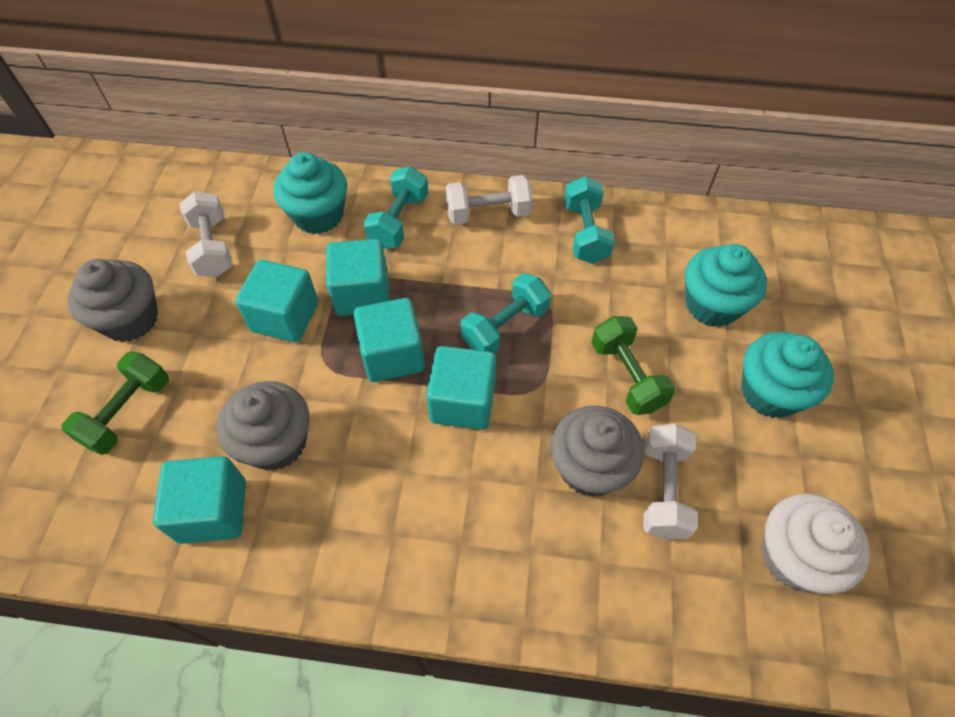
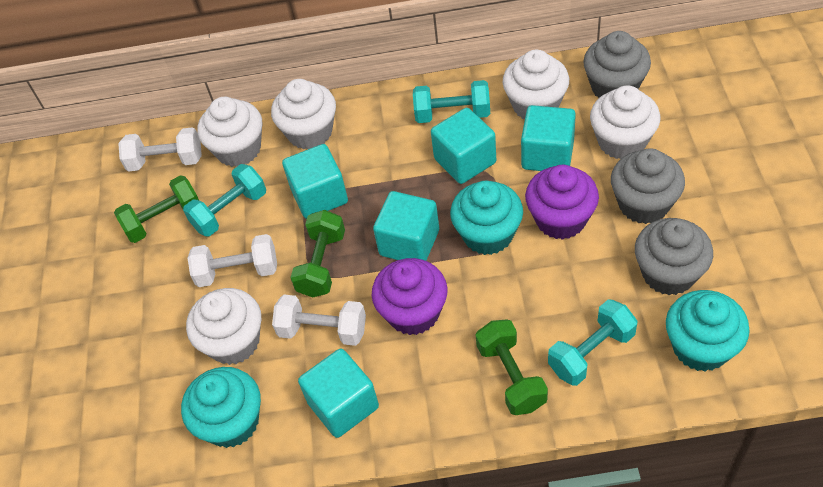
green dumbbell: 2 -> 3
purple cupcake: 0 -> 2
white cupcake: 1 -> 5

